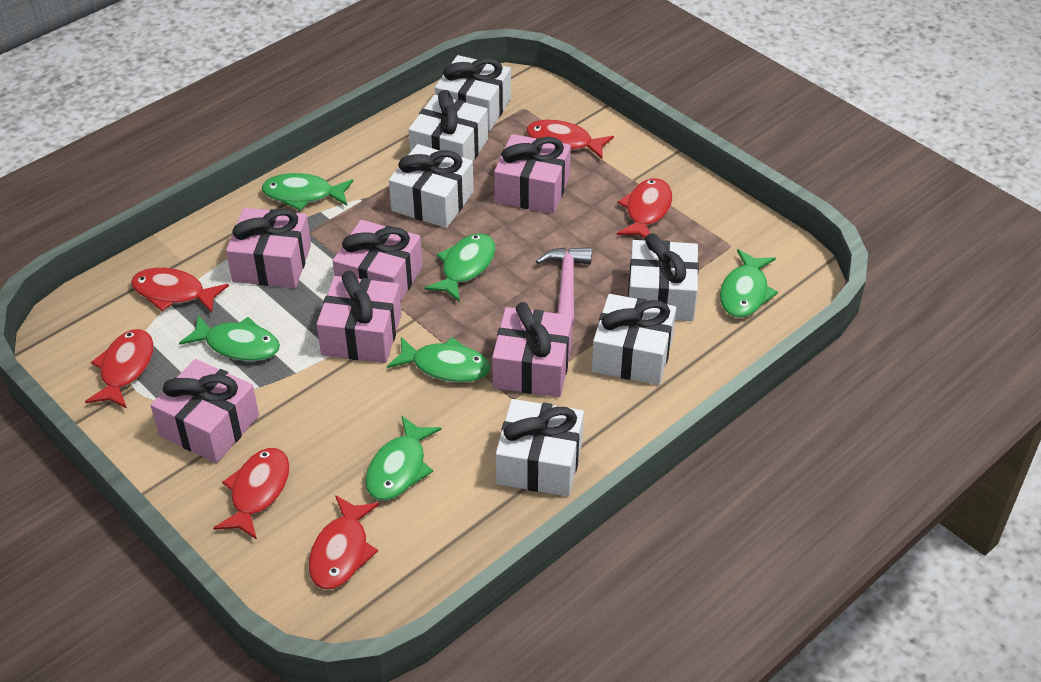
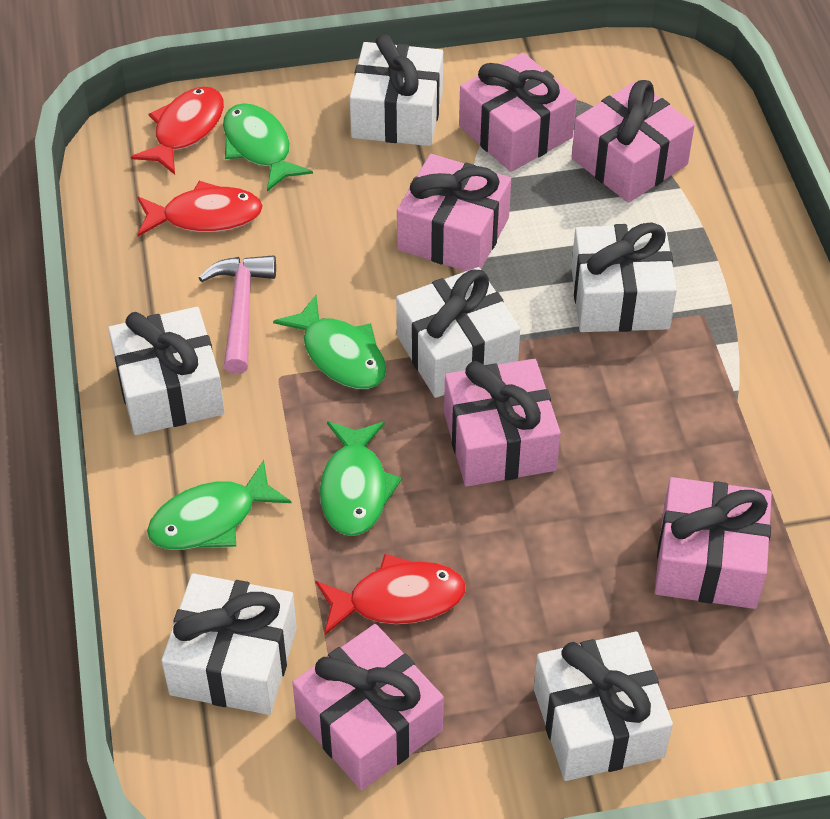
green fish: 6 -> 4
red fish: 6 -> 3

